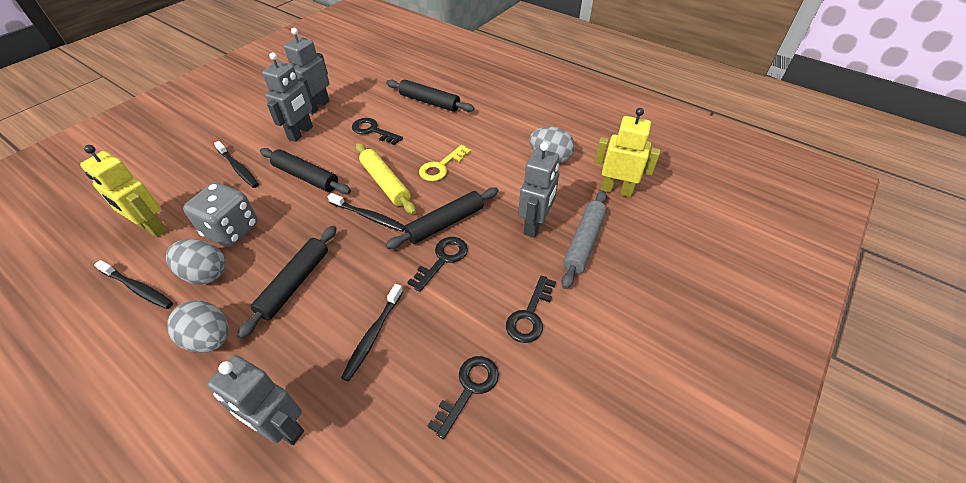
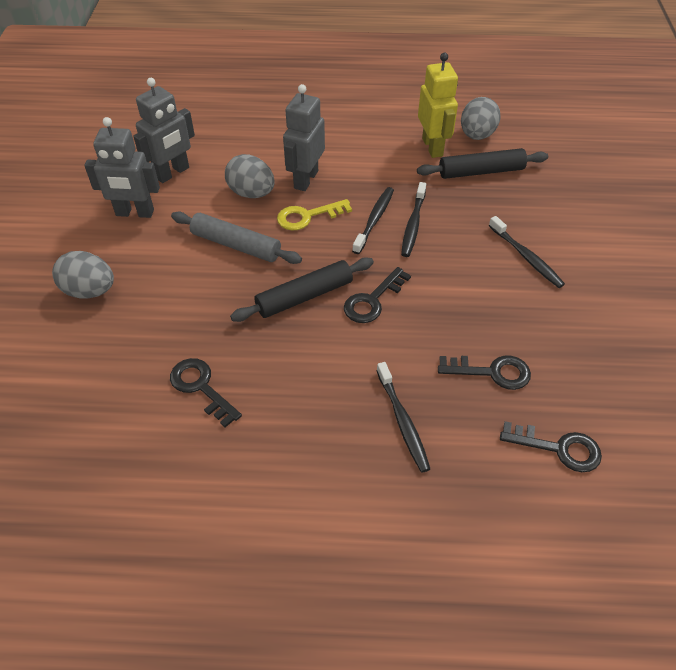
black rolling pin: 4 -> 2
grey dice: 1 -> 0
grey robot: 4 -> 3
yellow robot: 2 -> 1
yellow rolling pin: 1 -> 0

